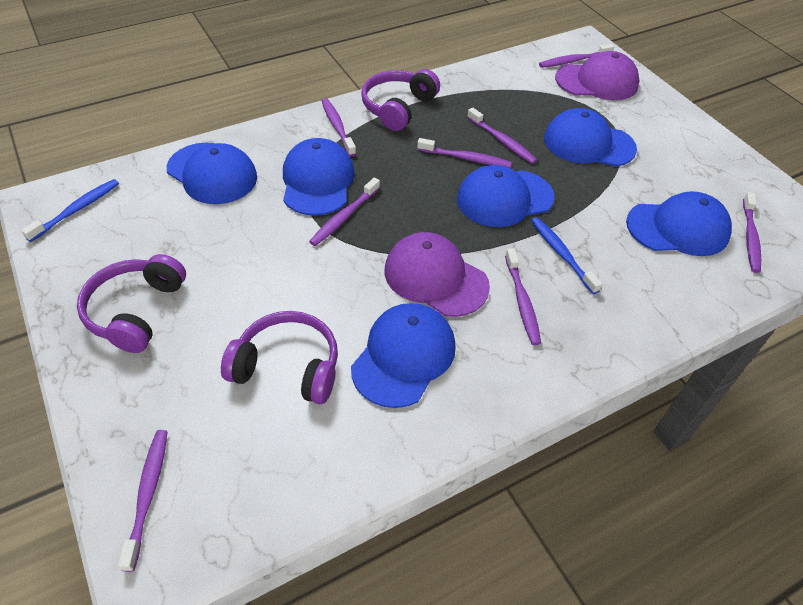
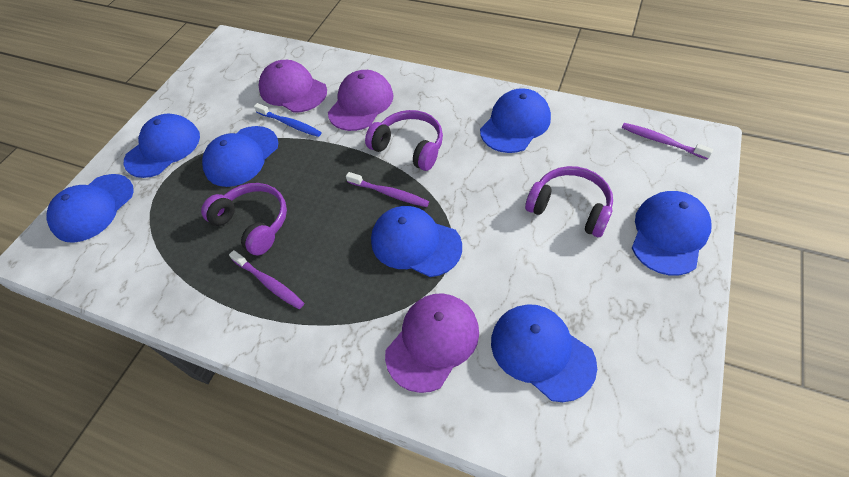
blue cap: 6 -> 7
blue toothbrush: 2 -> 1
purple cap: 2 -> 3
purple toothbrush: 8 -> 3

